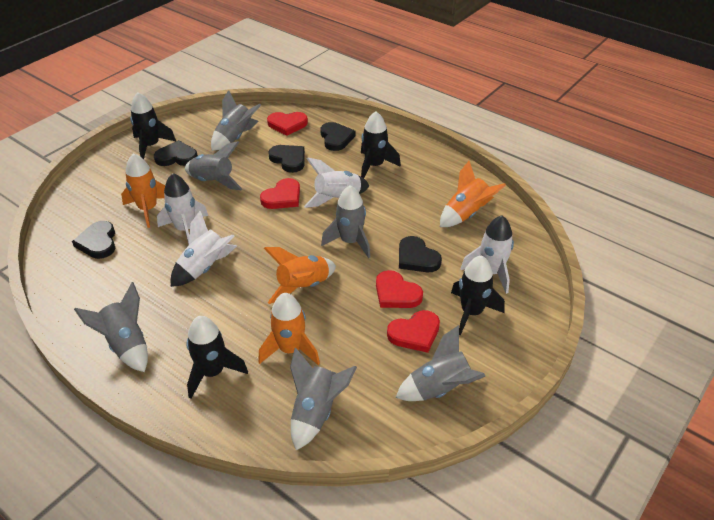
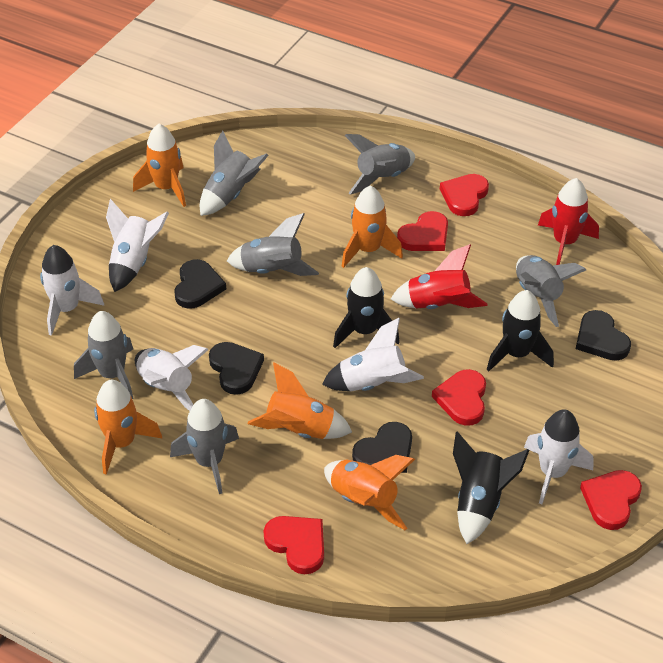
black heart: 5 -> 4
black rocket: 4 -> 3
orange rocket: 4 -> 5
red heart: 4 -> 5
red rocket: 0 -> 2
white rocket: 4 -> 5

